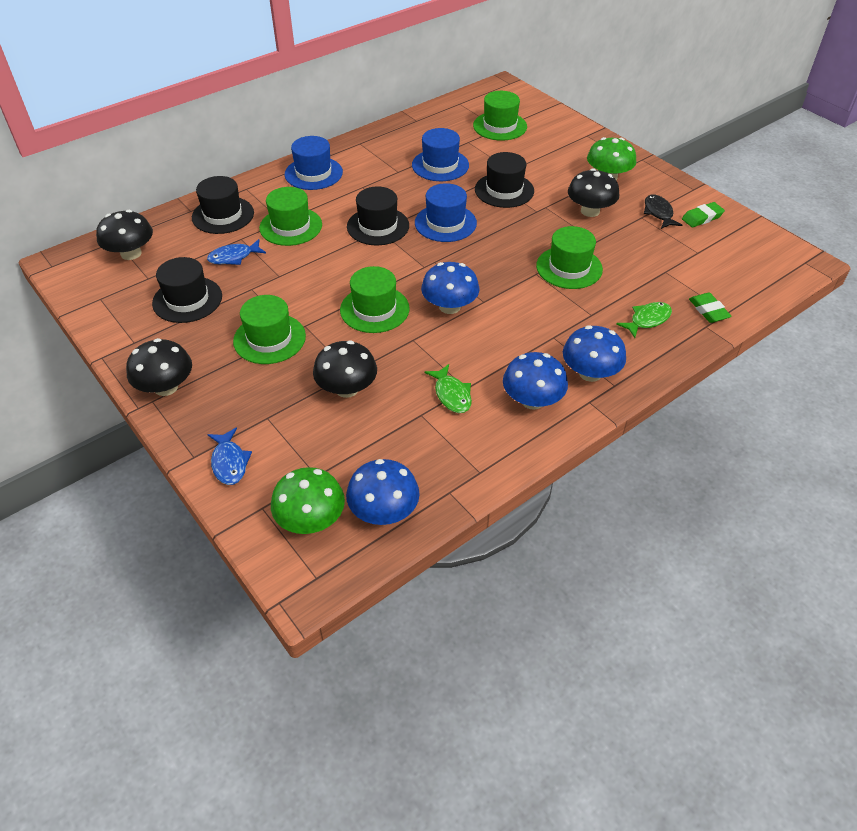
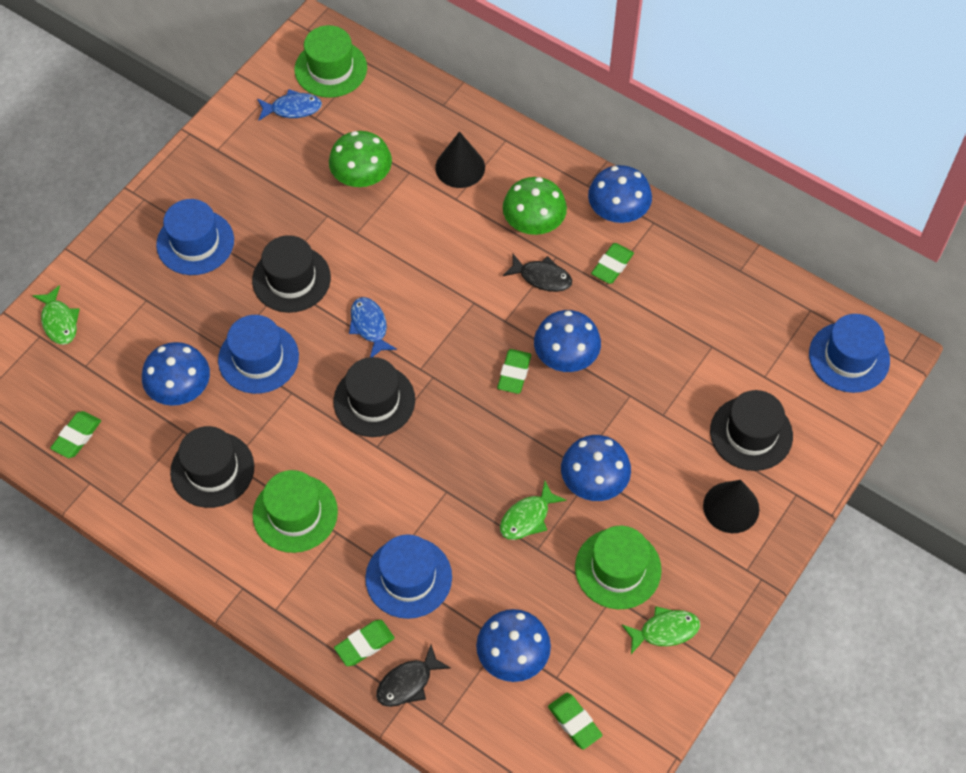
black cone: 0 -> 2
black fish: 1 -> 2
black mushroom: 4 -> 0
blue hat: 3 -> 4
blue mushroom: 4 -> 5
green eraser: 2 -> 5
green fish: 2 -> 3
green hat: 5 -> 3

